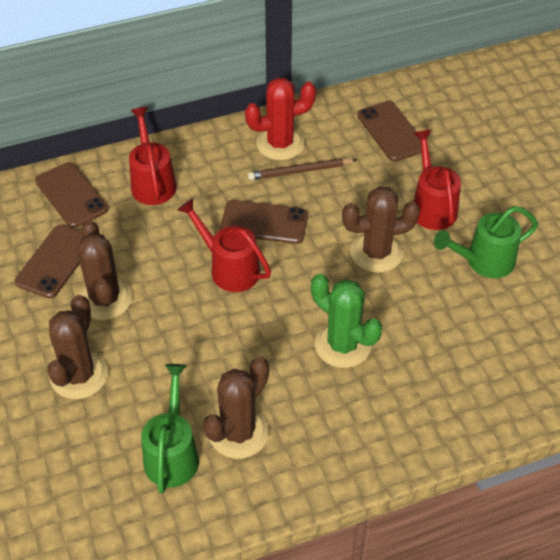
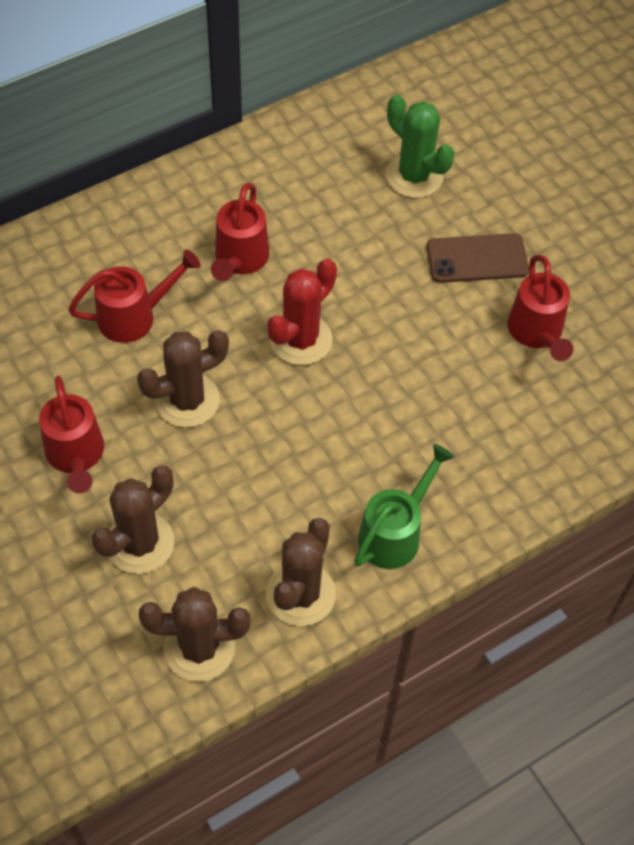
brown pencil: 1 -> 0
brown phone: 4 -> 1
green watering can: 2 -> 1
red watering can: 3 -> 4

